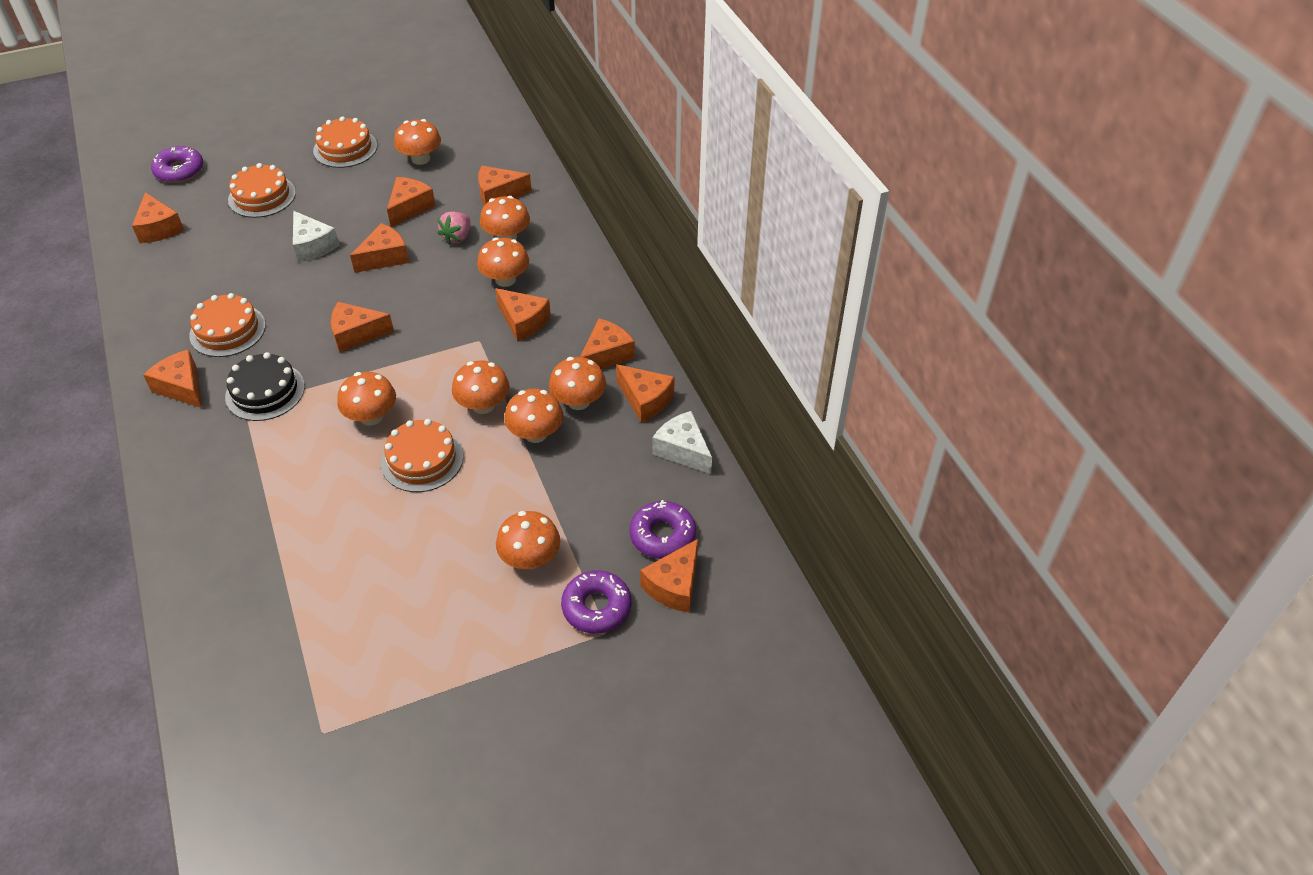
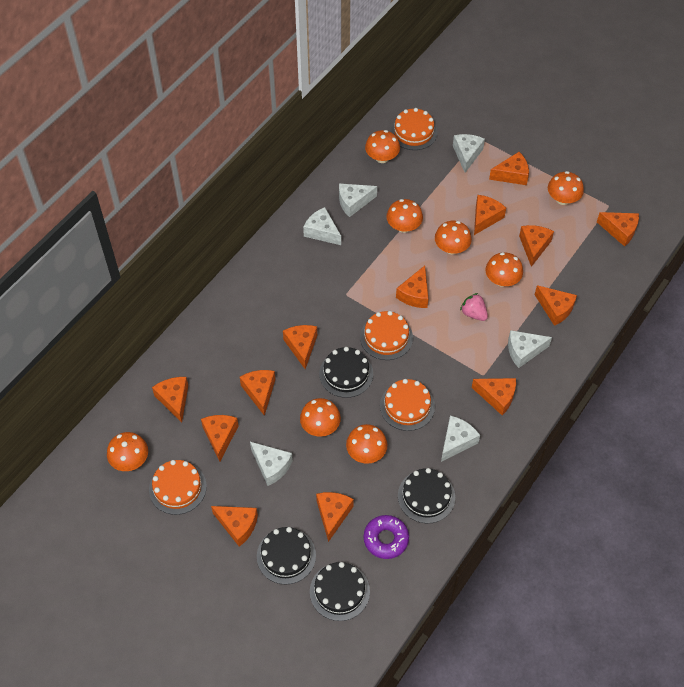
black cake: 1 -> 4
orange cheese: 10 -> 13
purple donut: 3 -> 1
white cheese: 2 -> 6

